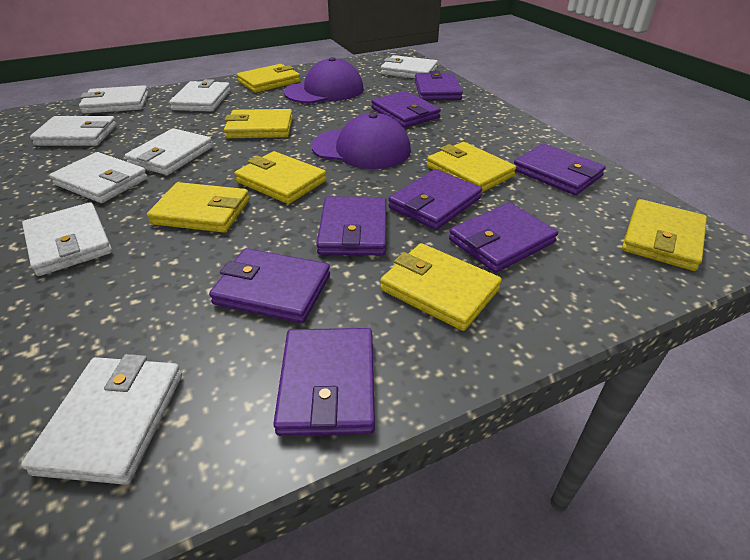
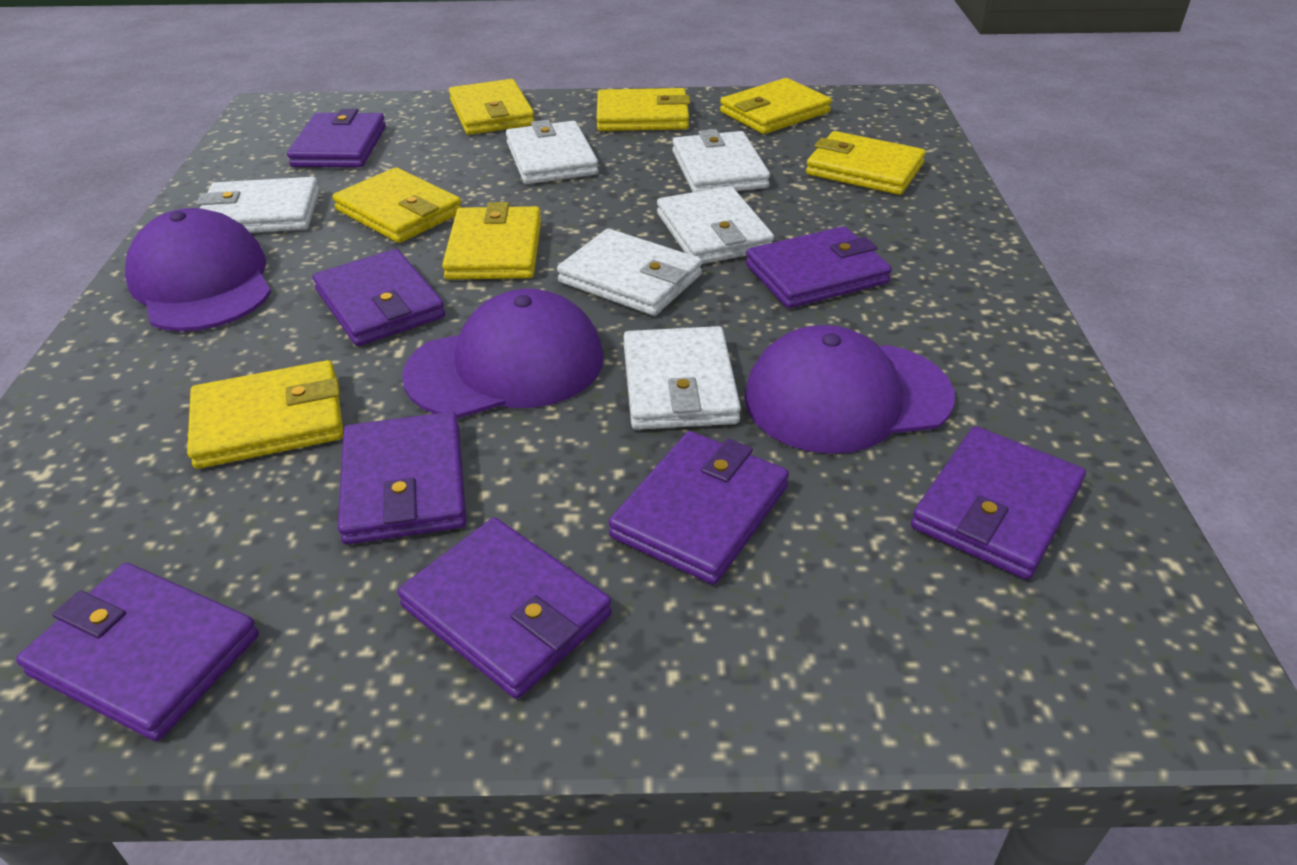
purple cap: 2 -> 3
white wallet: 8 -> 6

